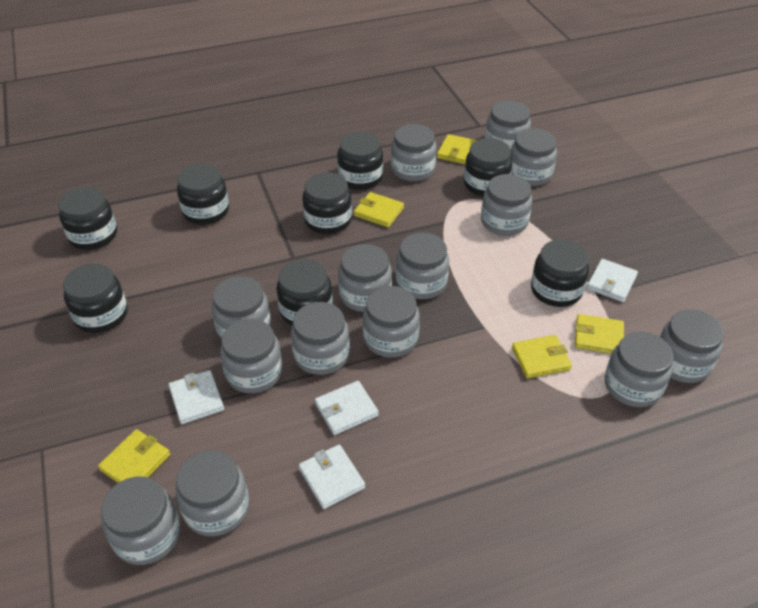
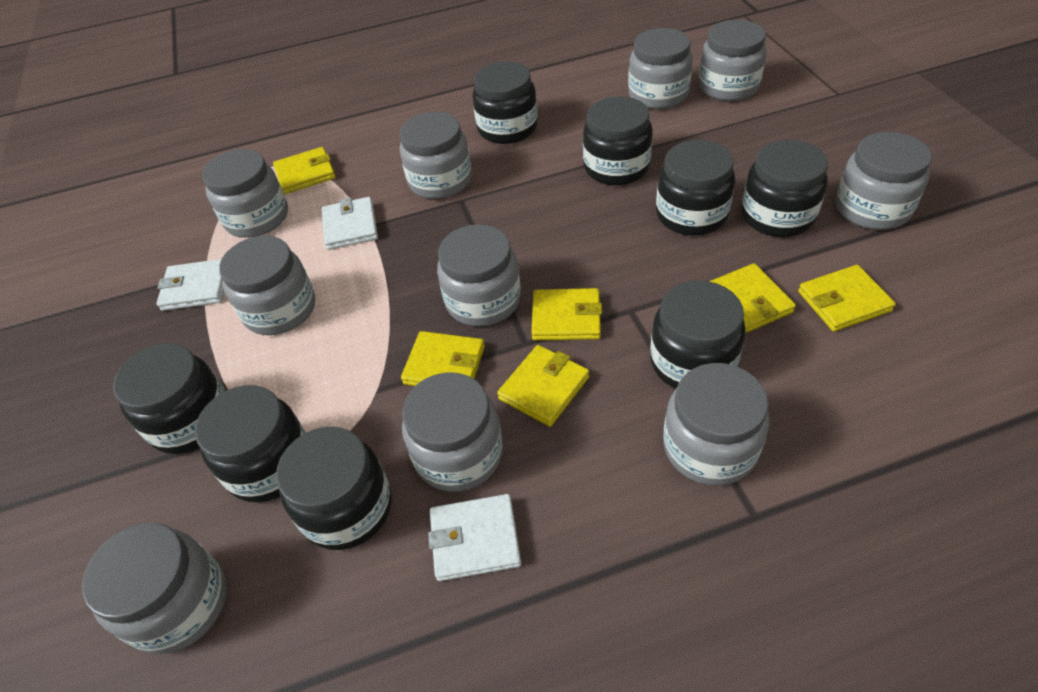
grey jar: 14 -> 10
white wallet: 4 -> 3
yellow wallet: 5 -> 6

